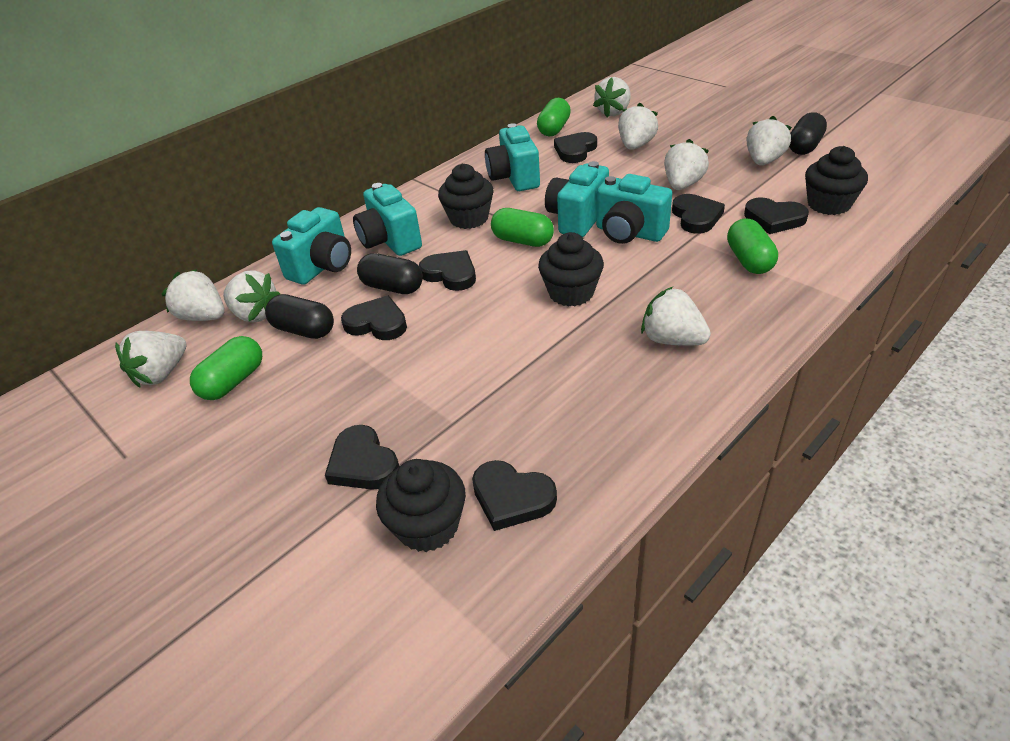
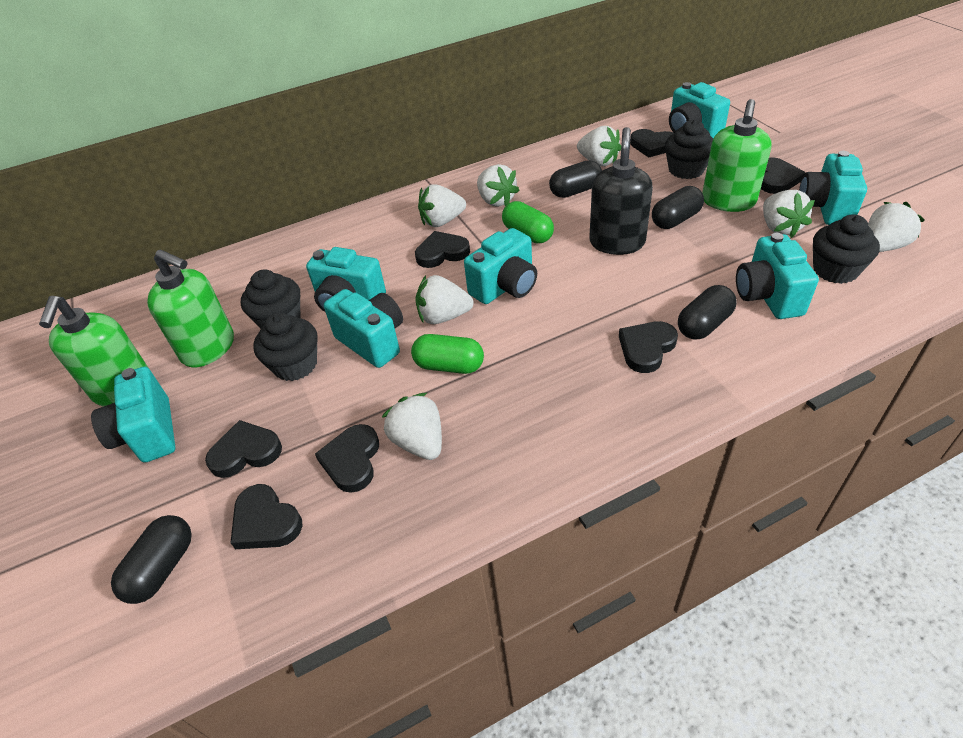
black capsule: 3 -> 4
black soap dispenser: 0 -> 1
green capsule: 4 -> 2
green soap dispenser: 0 -> 3
turquoise camera: 5 -> 7
white strawberry: 8 -> 7

